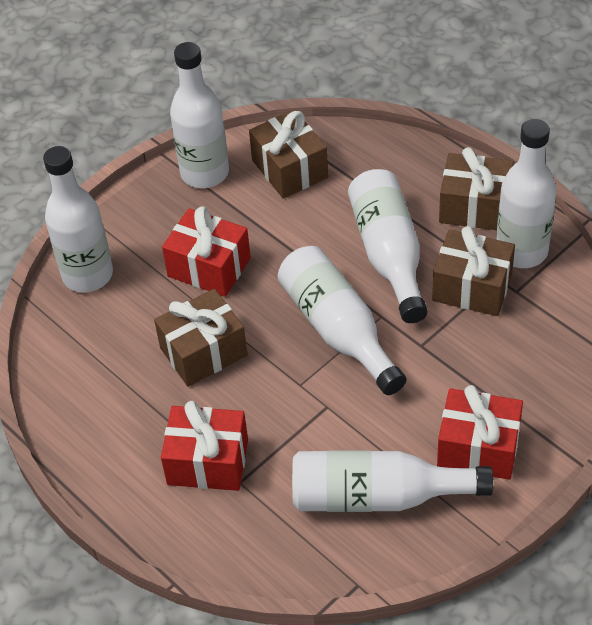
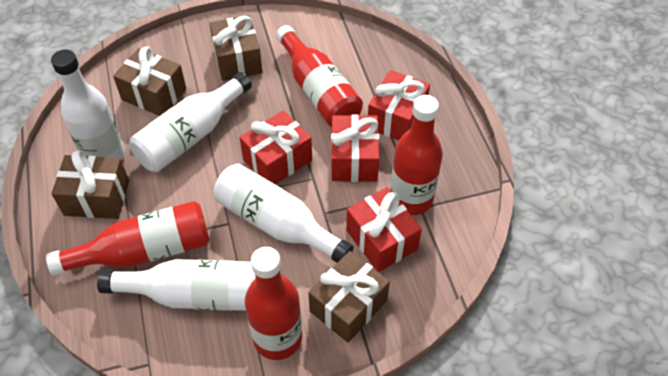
red bottle: 0 -> 4
red gift: 3 -> 4
white bottle: 6 -> 4

